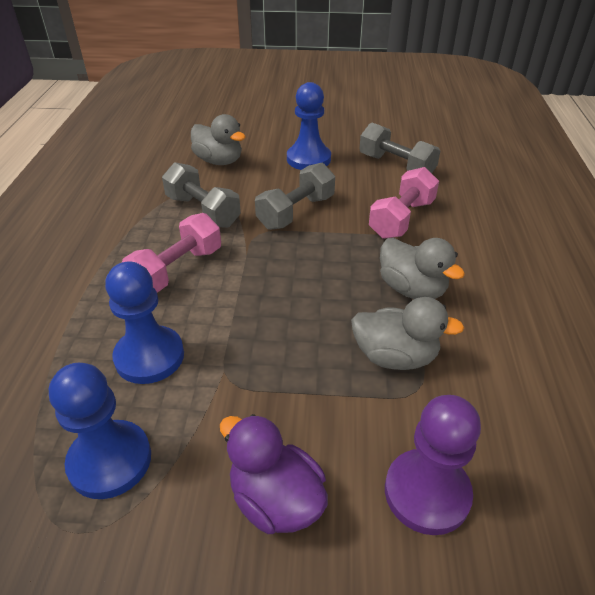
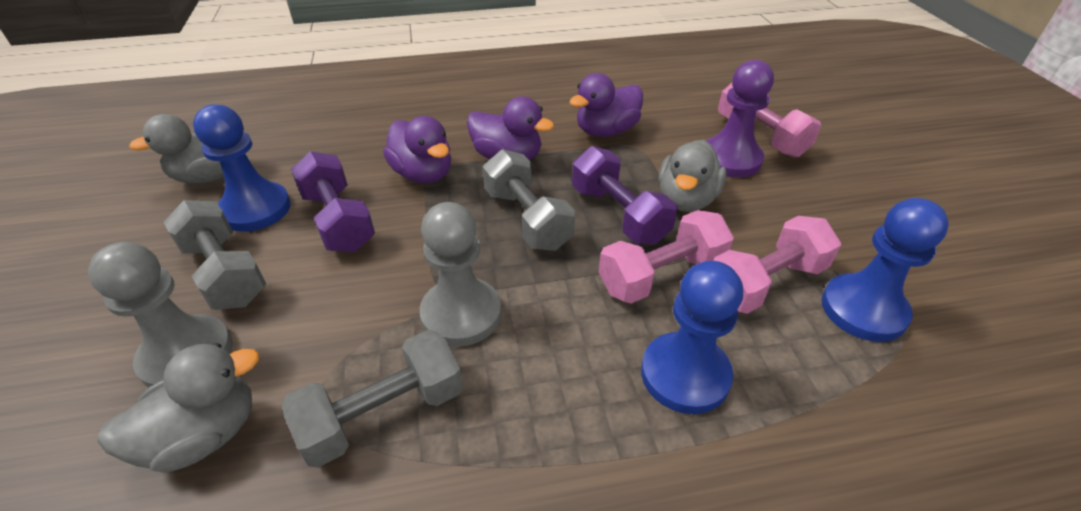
grey pawn: 0 -> 2
pink dumbbell: 2 -> 3
purple duck: 1 -> 3
purple dumbbell: 0 -> 2

